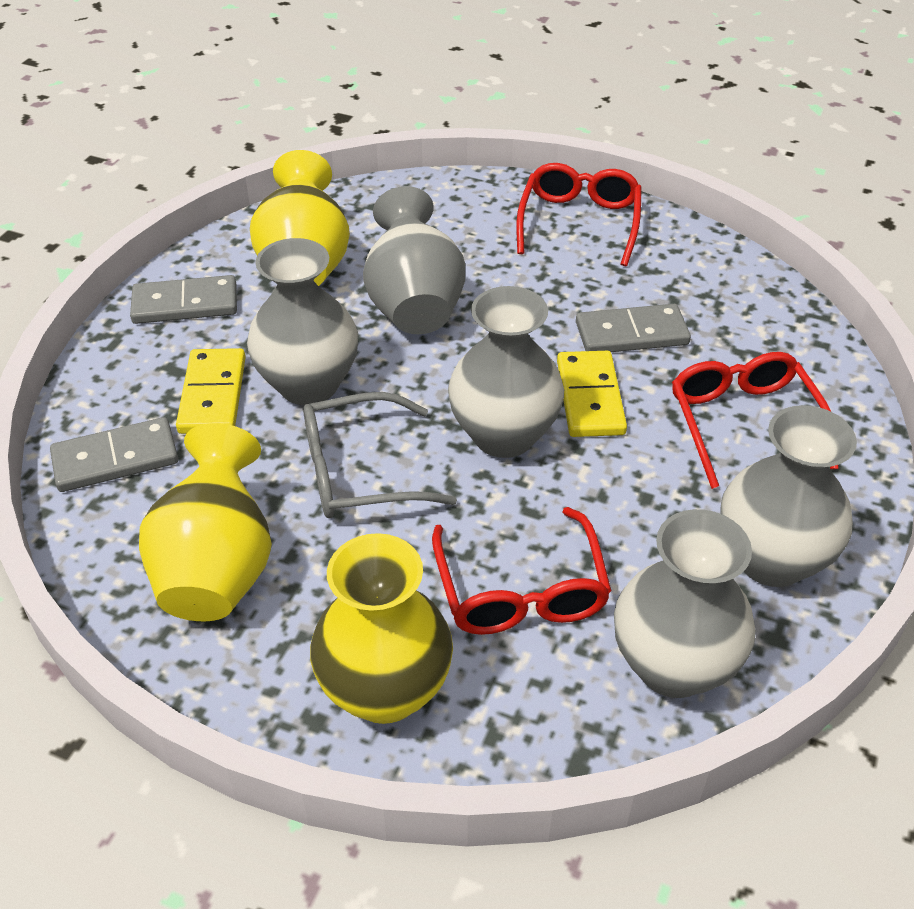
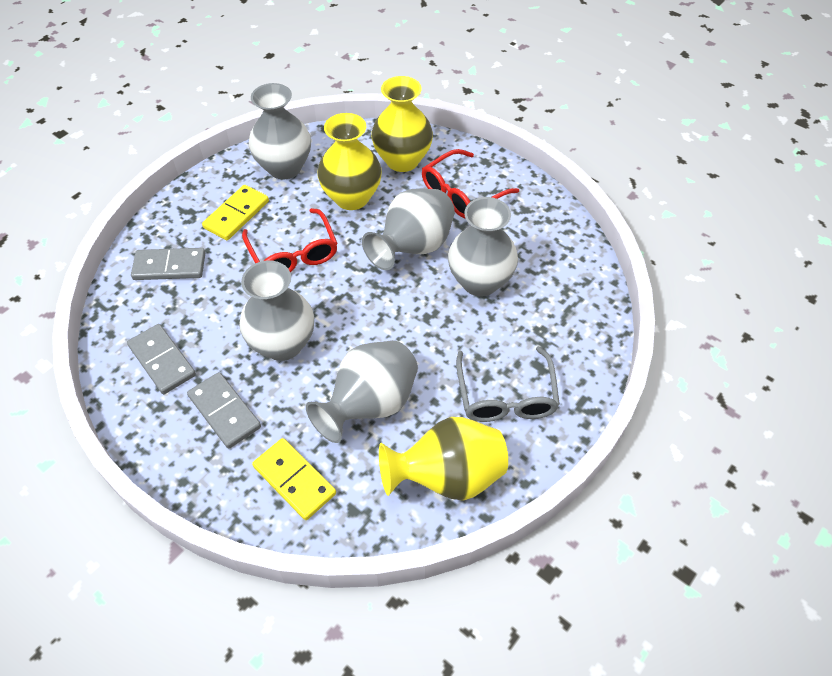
red glasses: 3 -> 2

